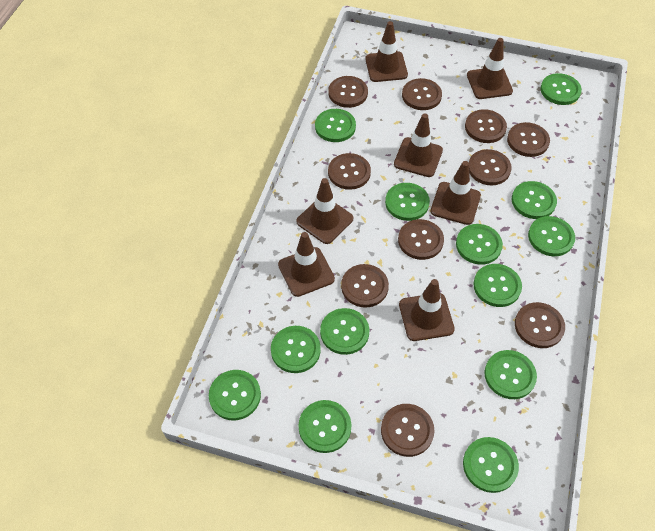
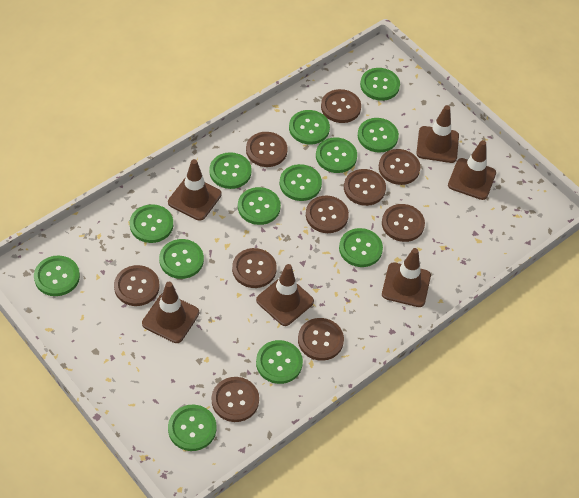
brown traffic cone: 7 -> 6

